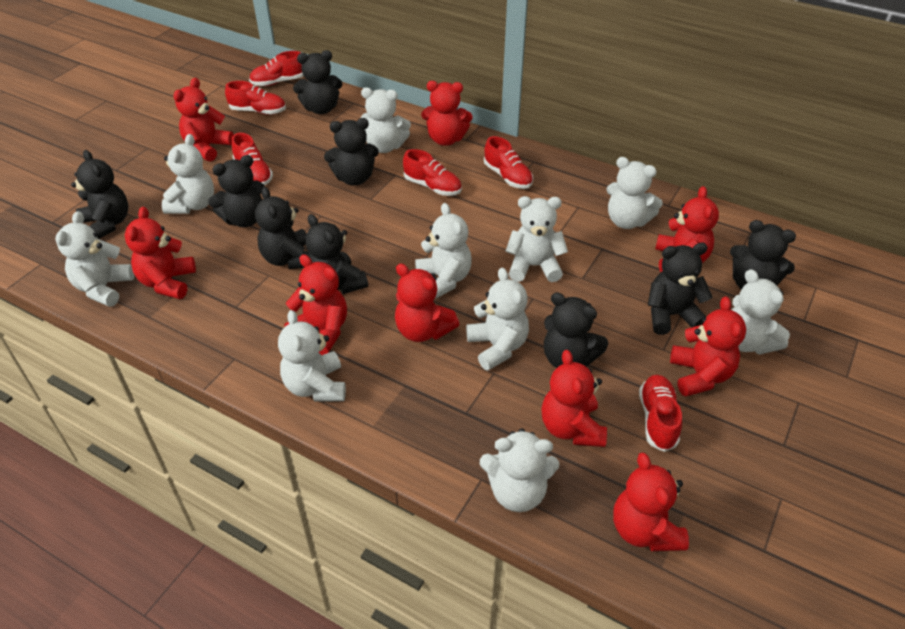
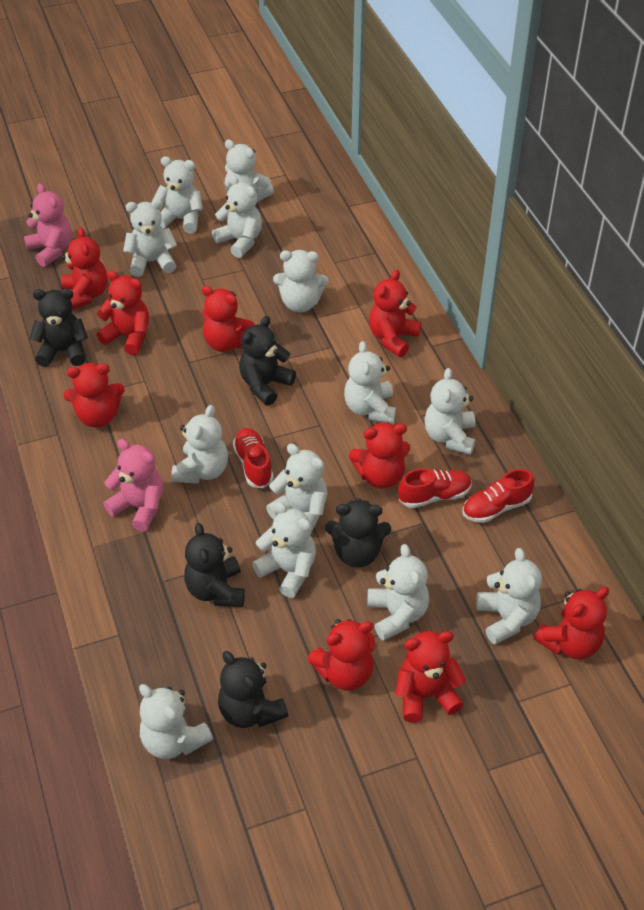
black teddy bear: 9 -> 5
pink teddy bear: 0 -> 2
red shoe: 6 -> 3
white teddy bear: 10 -> 13

